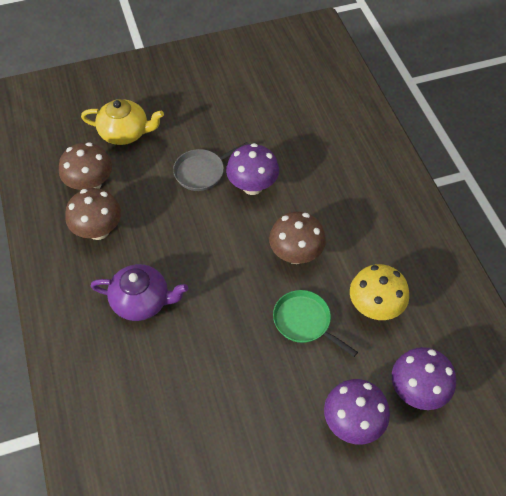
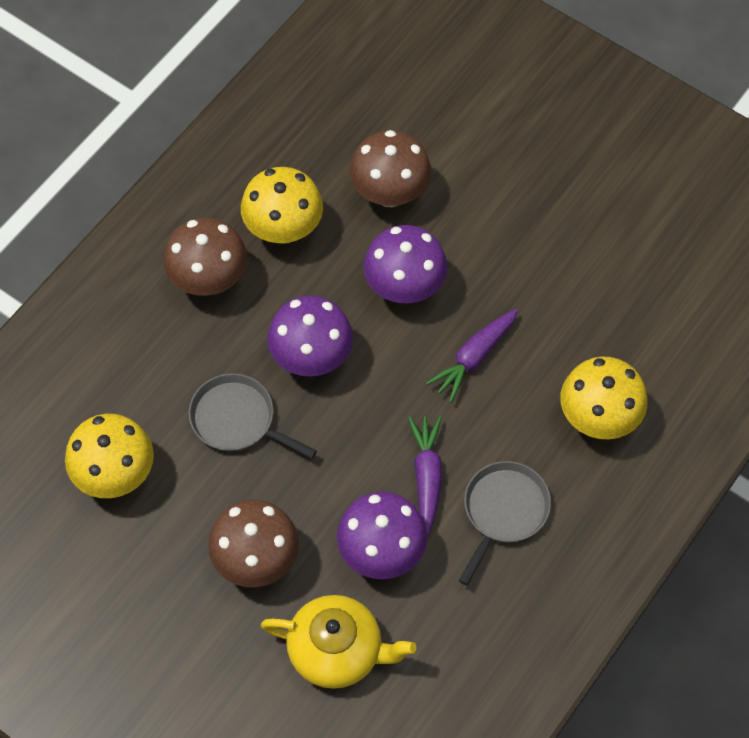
green pan: 1 -> 0
grey pan: 1 -> 2
purple carrot: 0 -> 2
purple teapot: 1 -> 0
yellow mushroom: 1 -> 3

